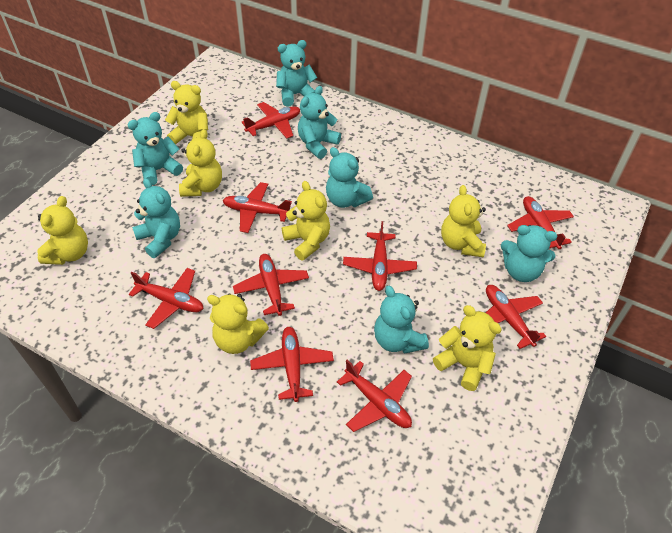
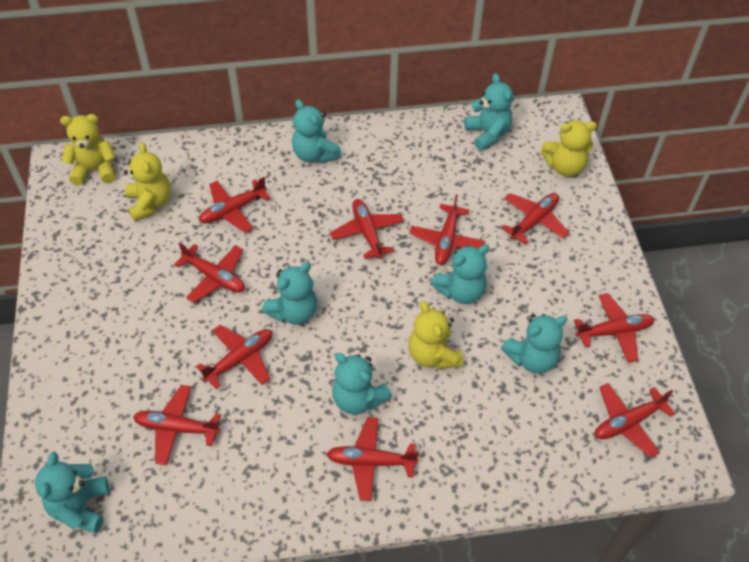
red plane: 9 -> 10
yellow teddy bear: 7 -> 4

